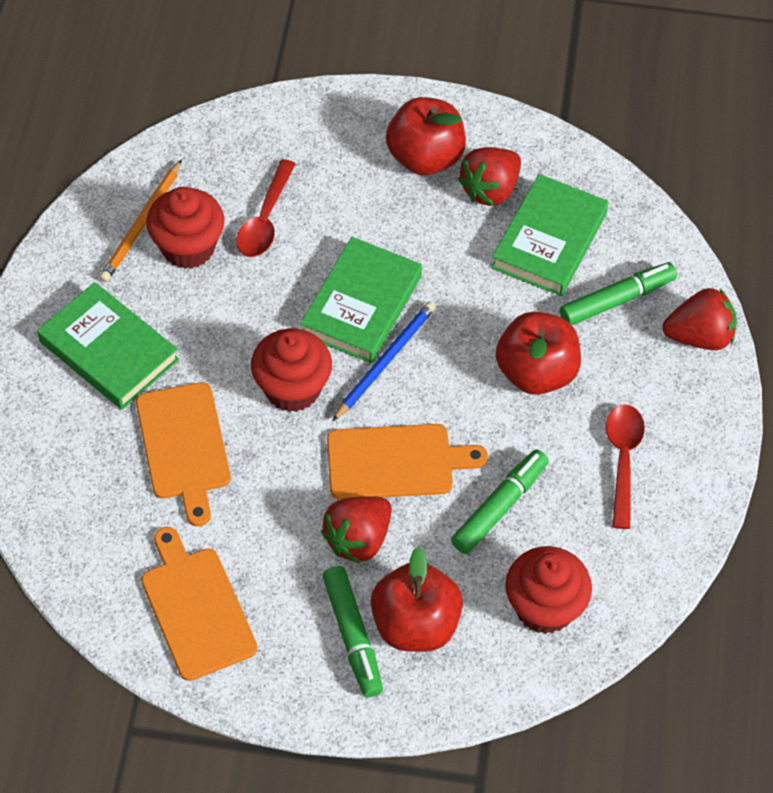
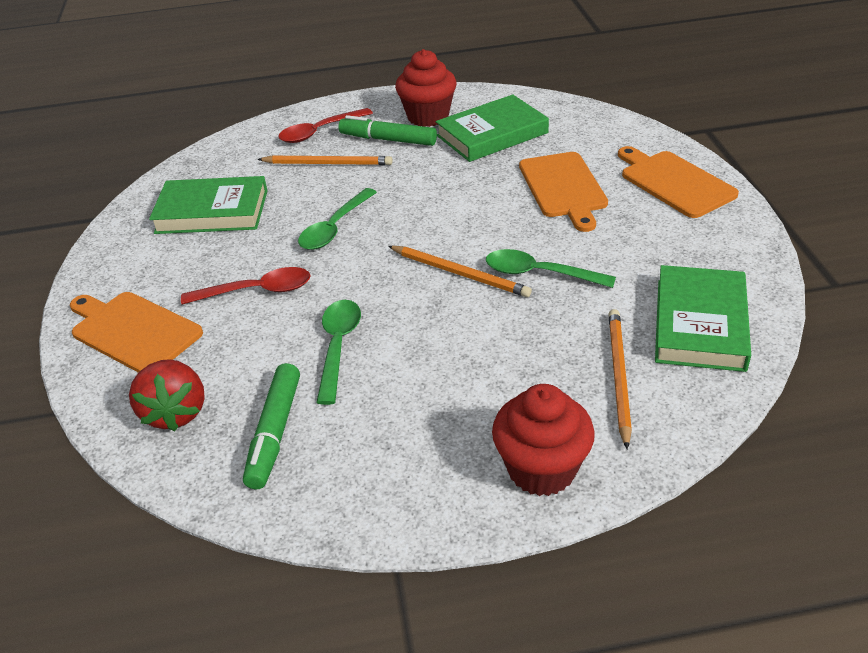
blue pencil: 1 -> 0
green marker: 3 -> 2
green spoon: 0 -> 3
orange pencil: 1 -> 3
red apple: 3 -> 0
red cupcake: 3 -> 2
red strawberry: 3 -> 1

